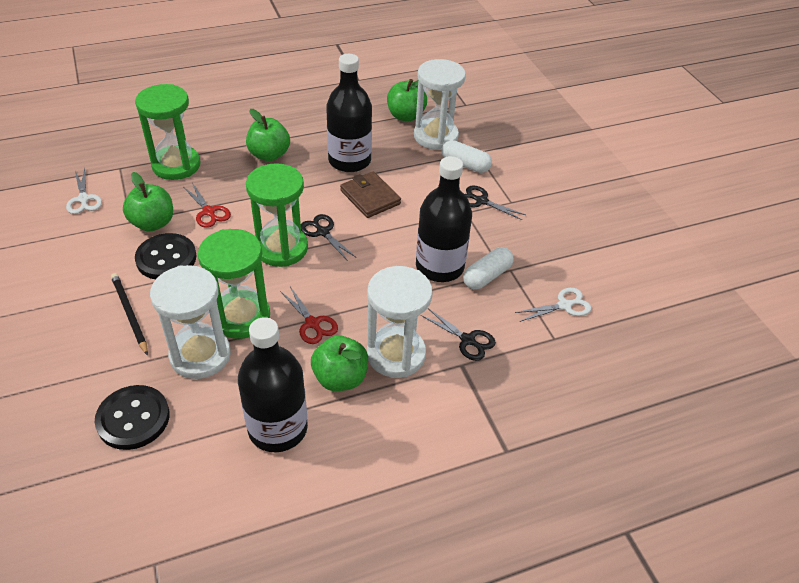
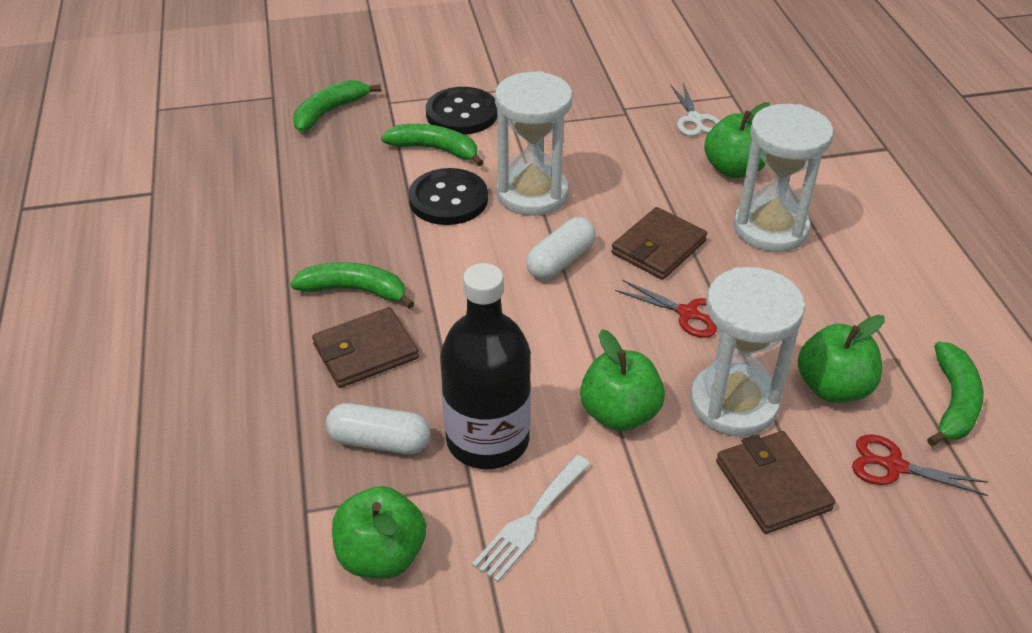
black bottle: 3 -> 1
black pencil: 1 -> 0
black scissors: 3 -> 0
brown wallet: 1 -> 3
green banana: 0 -> 4
green hourglass: 3 -> 0
white fork: 0 -> 1
white scissors: 2 -> 1

